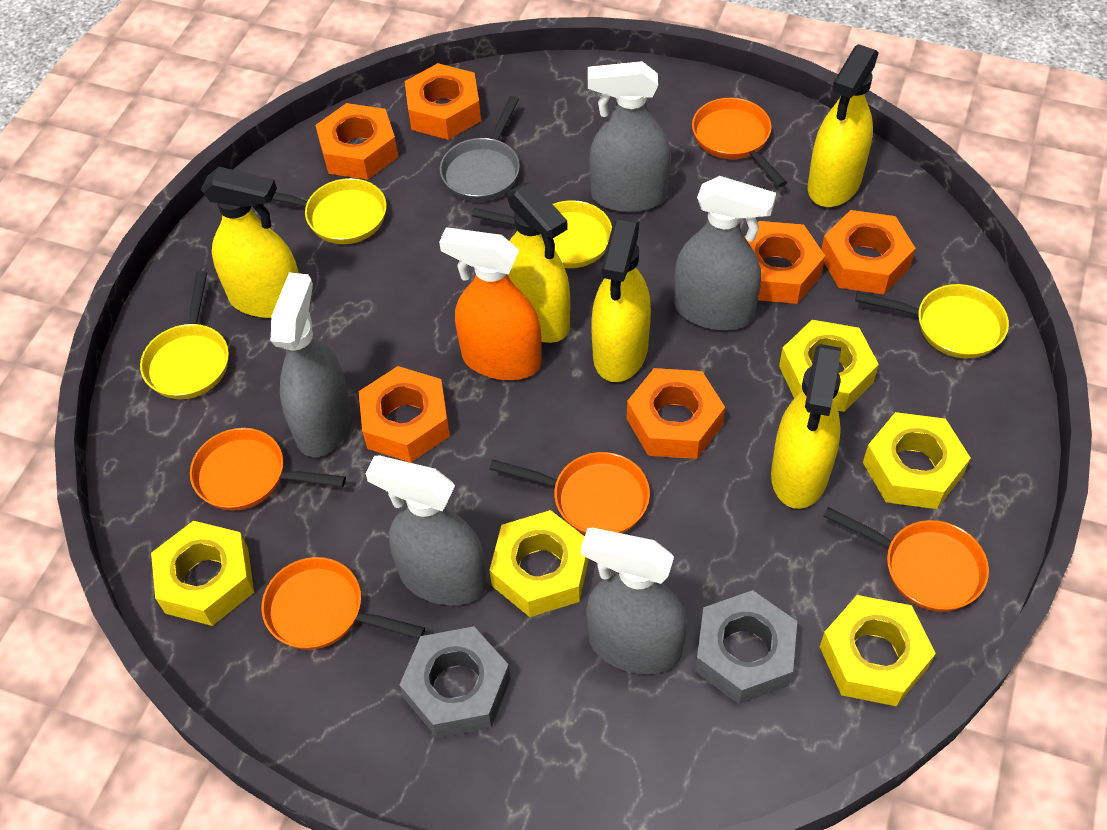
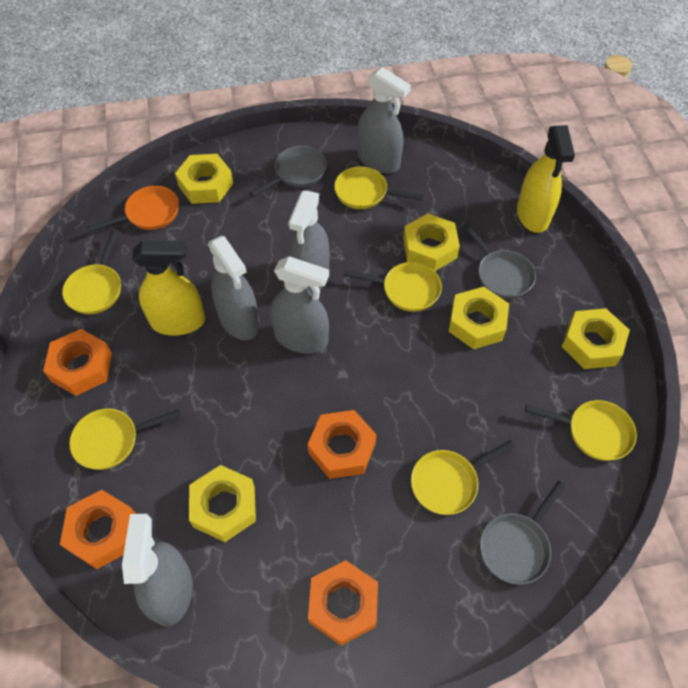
grey nut: 2 -> 0
grey pan: 1 -> 3
orange nut: 6 -> 4
orange pan: 5 -> 1
orange spray bottle: 1 -> 0
yellow pan: 4 -> 6
yellow spray bottle: 5 -> 2

